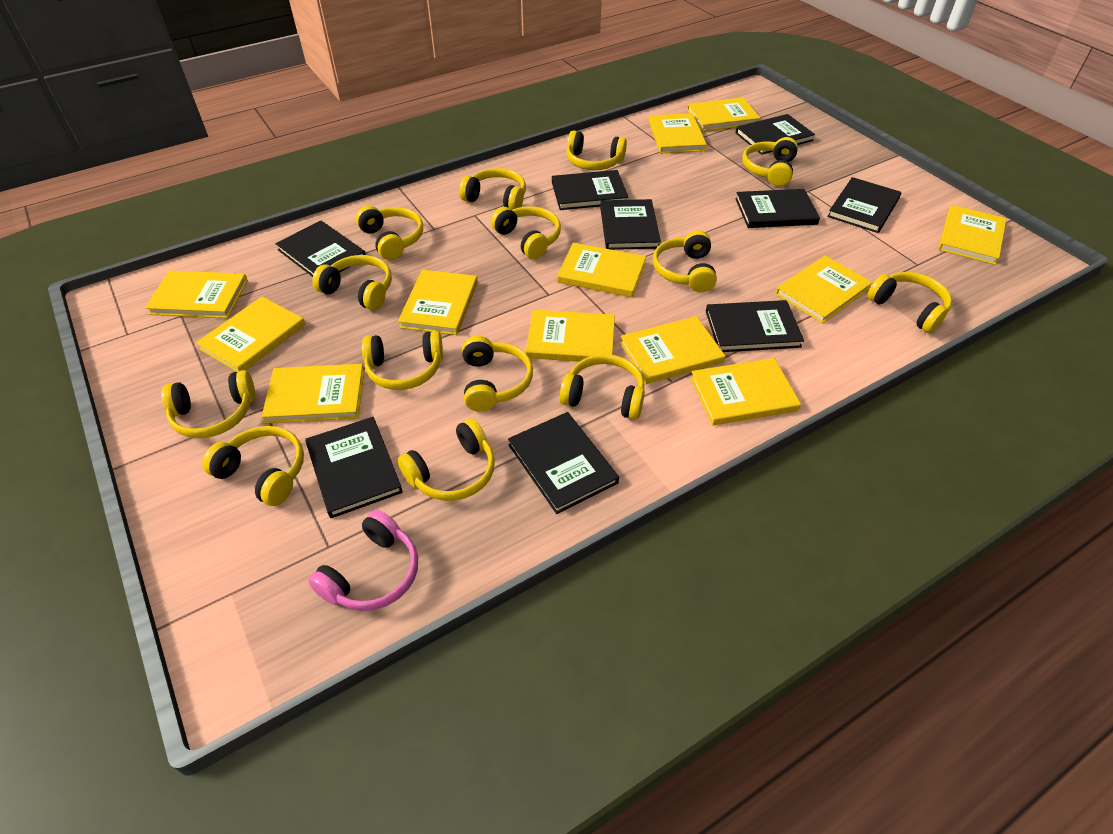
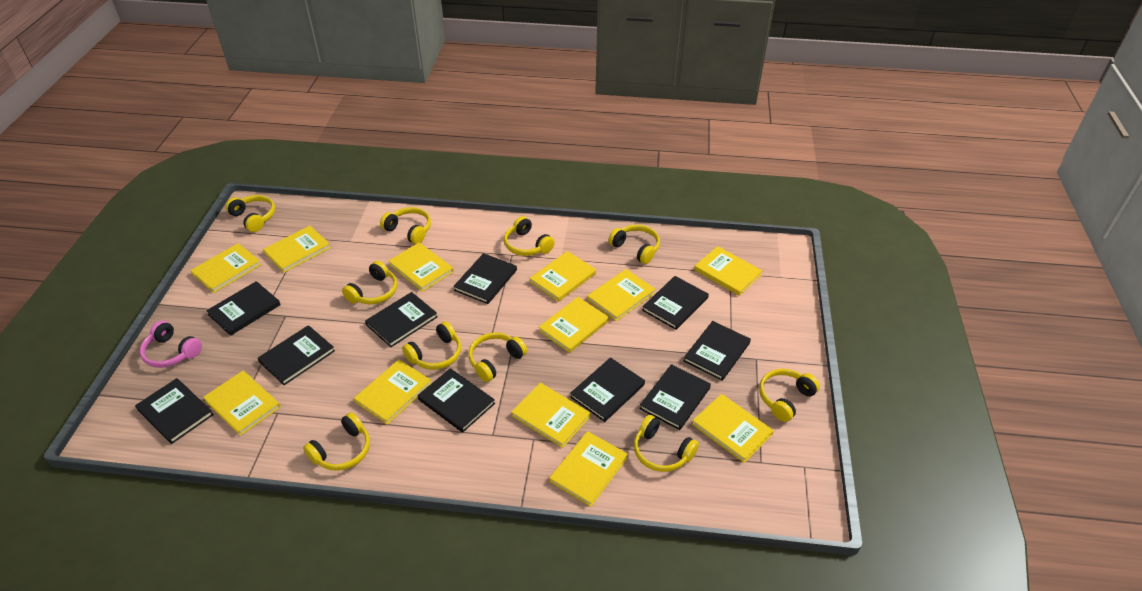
black book: 9 -> 10
yellow headphones: 14 -> 10

